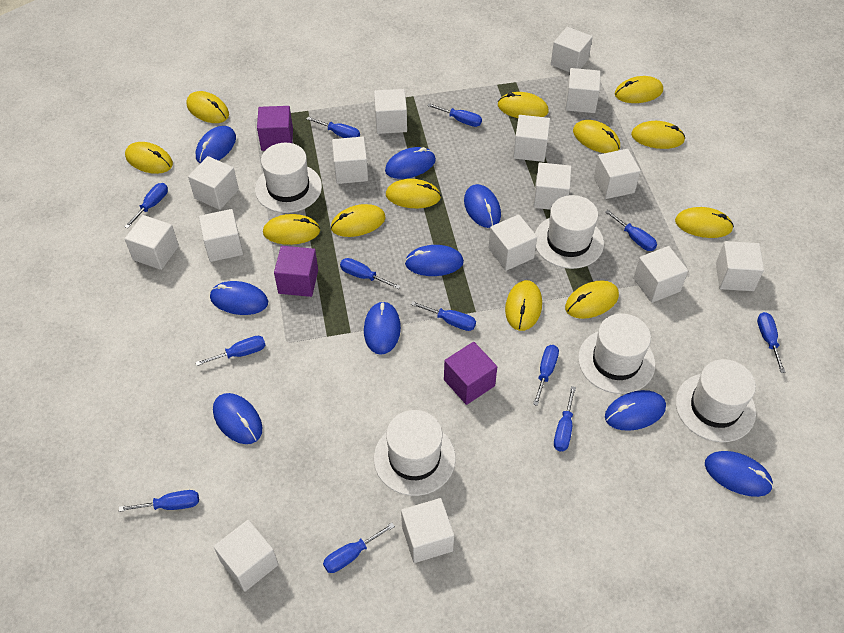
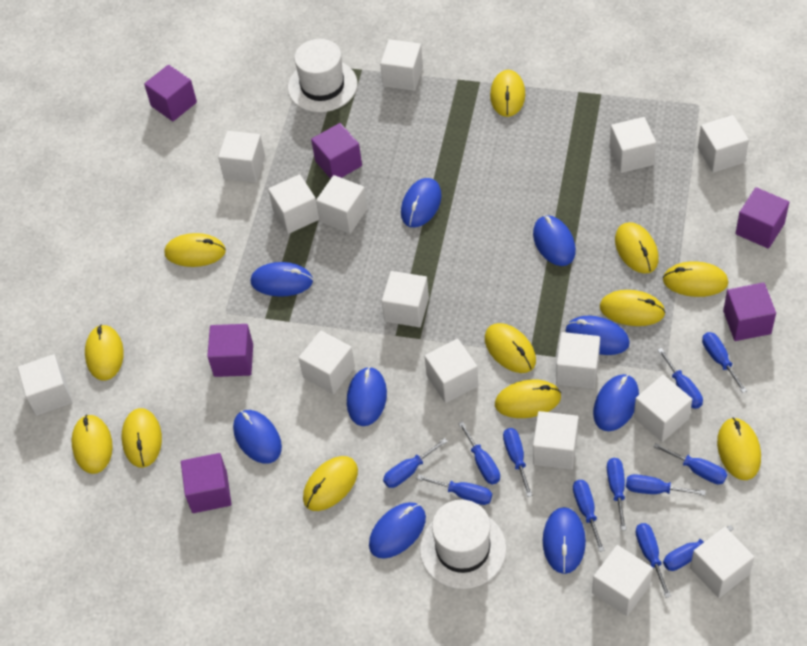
purple cube: 3 -> 6
white hat: 5 -> 2

